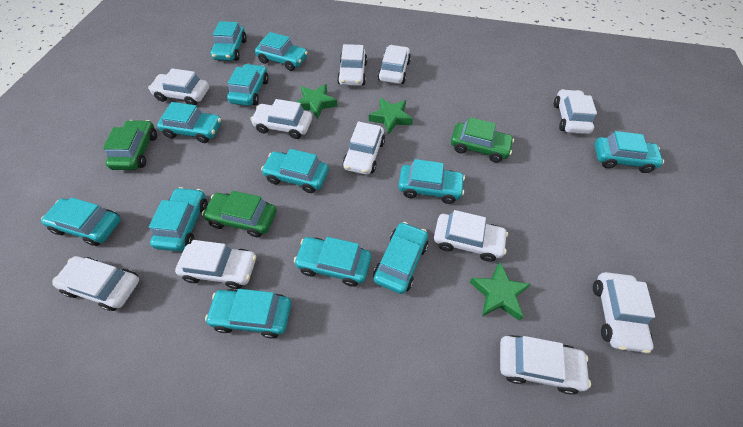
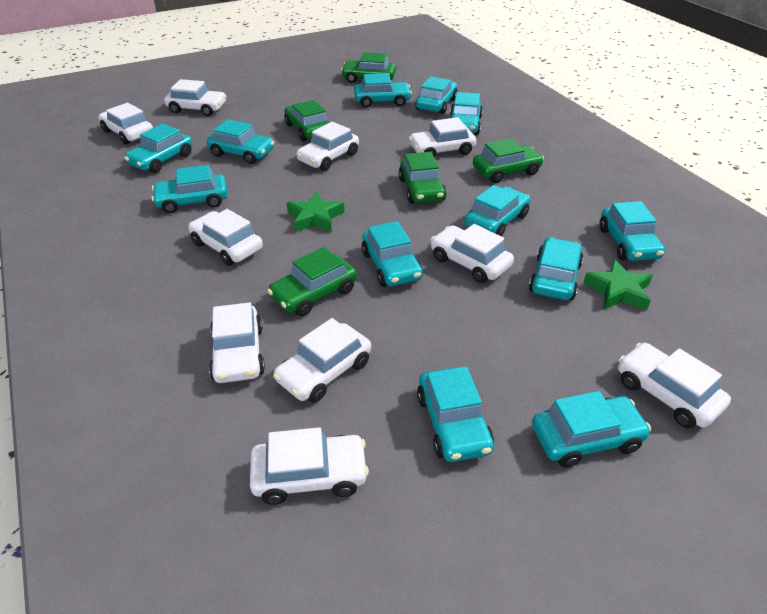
green car: 3 -> 5
green star: 3 -> 2
white car: 11 -> 10

